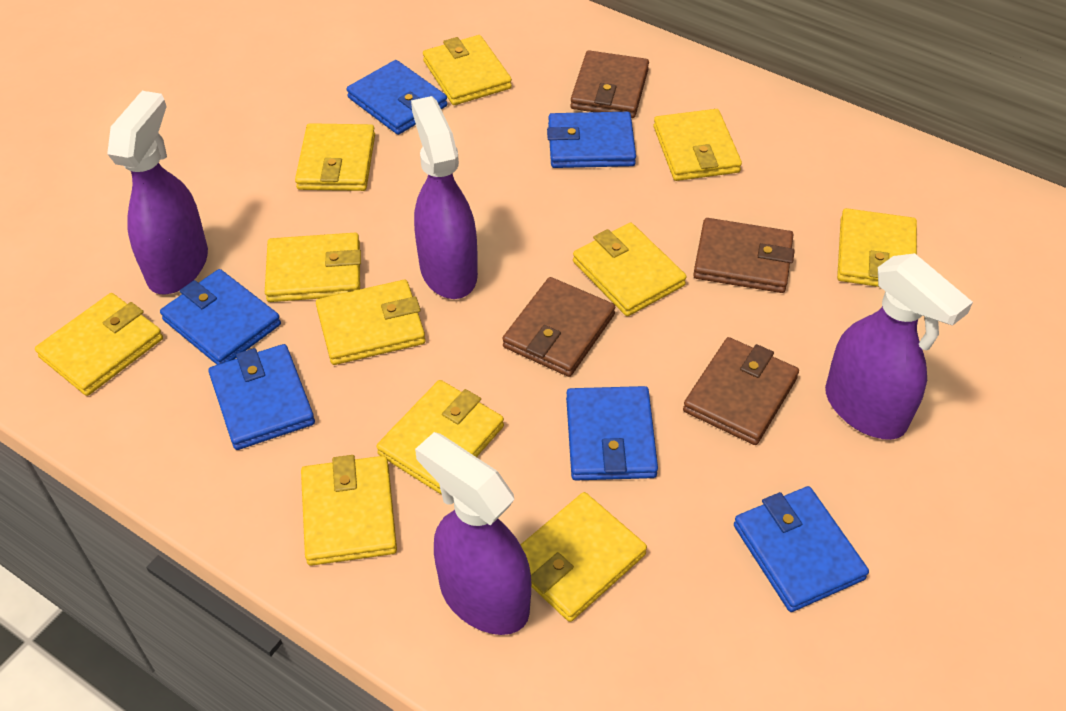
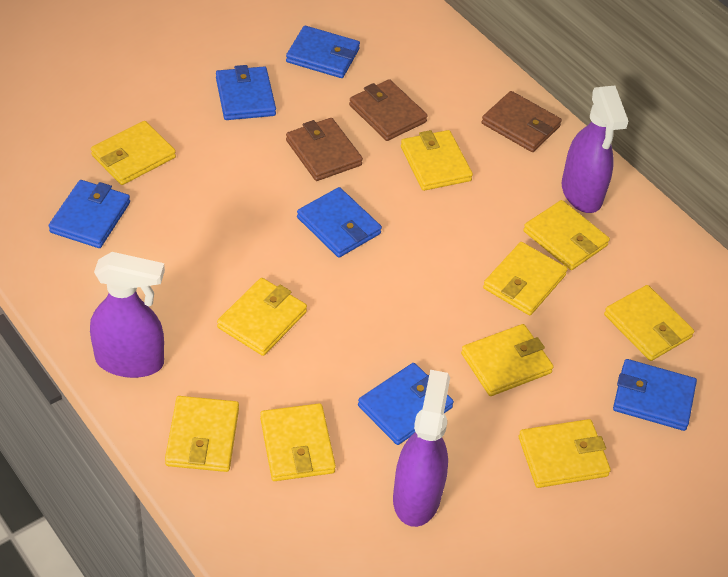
brown wallet: 4 -> 3
purple spray bottle: 4 -> 3
yellow wallet: 11 -> 10

